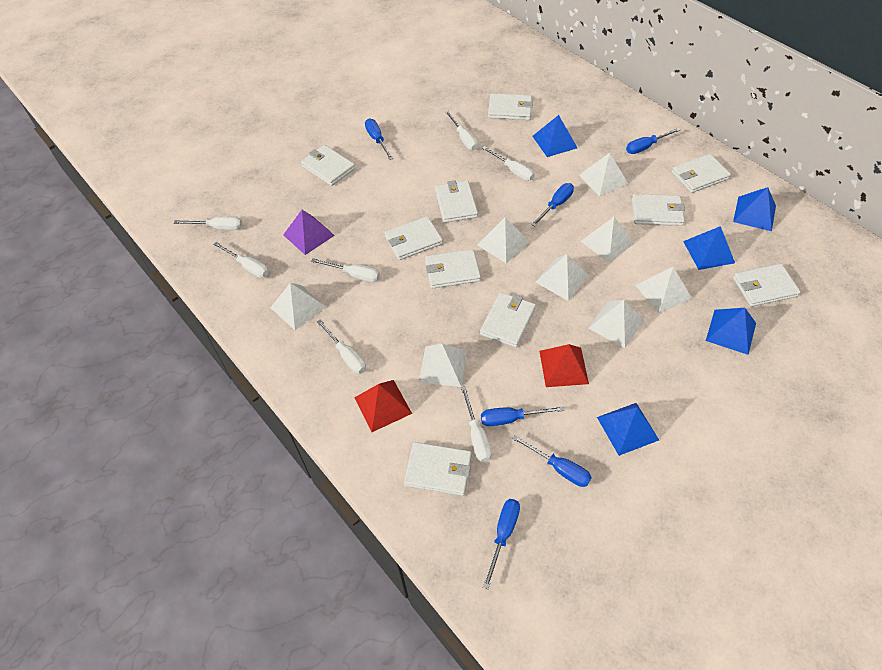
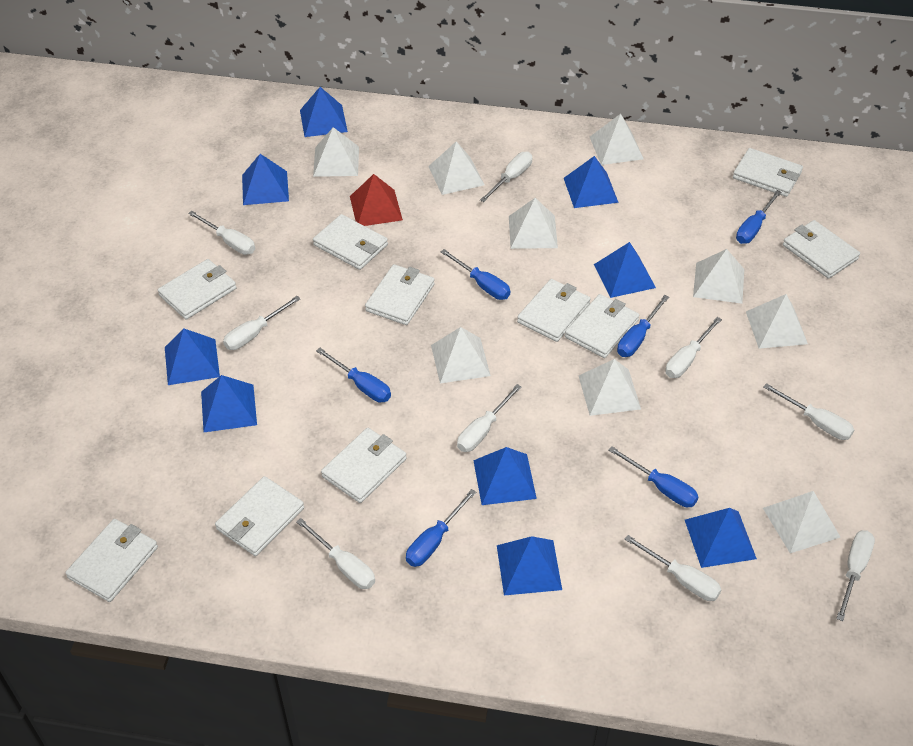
blue pyramid: 5 -> 9
purple pyramid: 1 -> 0
red pyramid: 2 -> 1
white pyramid: 8 -> 9
white screwdriver: 7 -> 9

